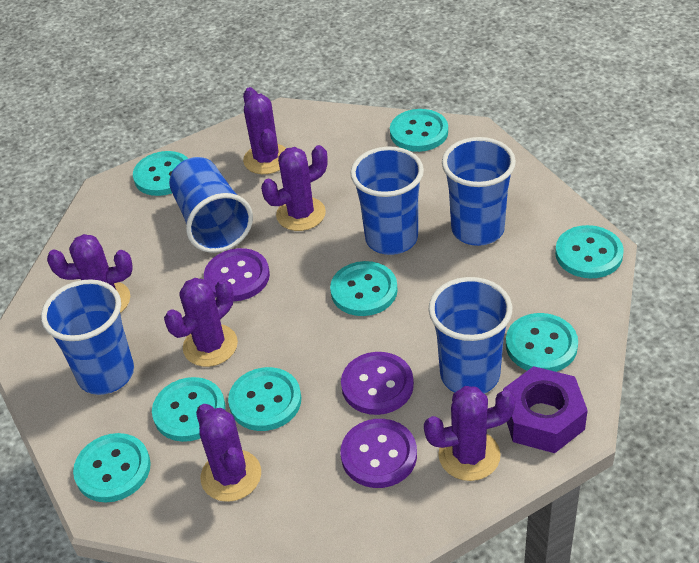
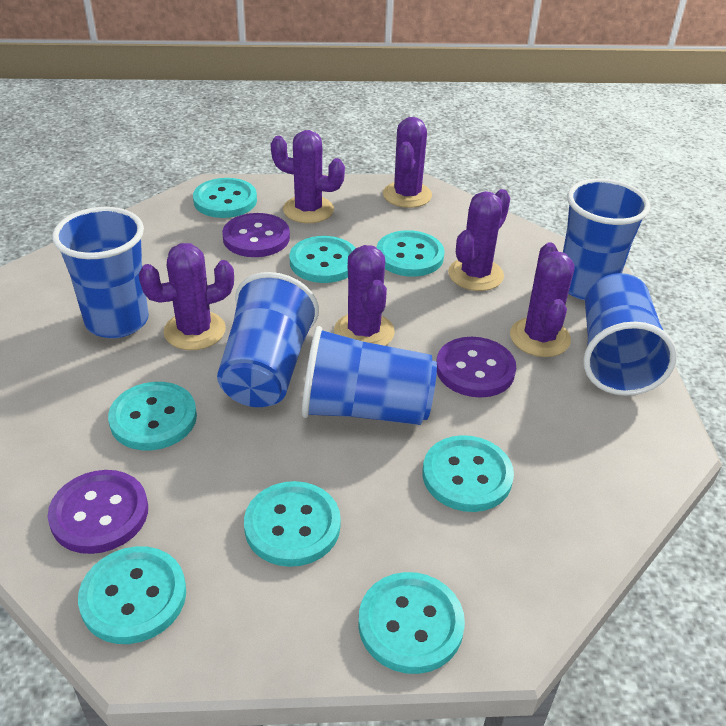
purple nut: 1 -> 0

